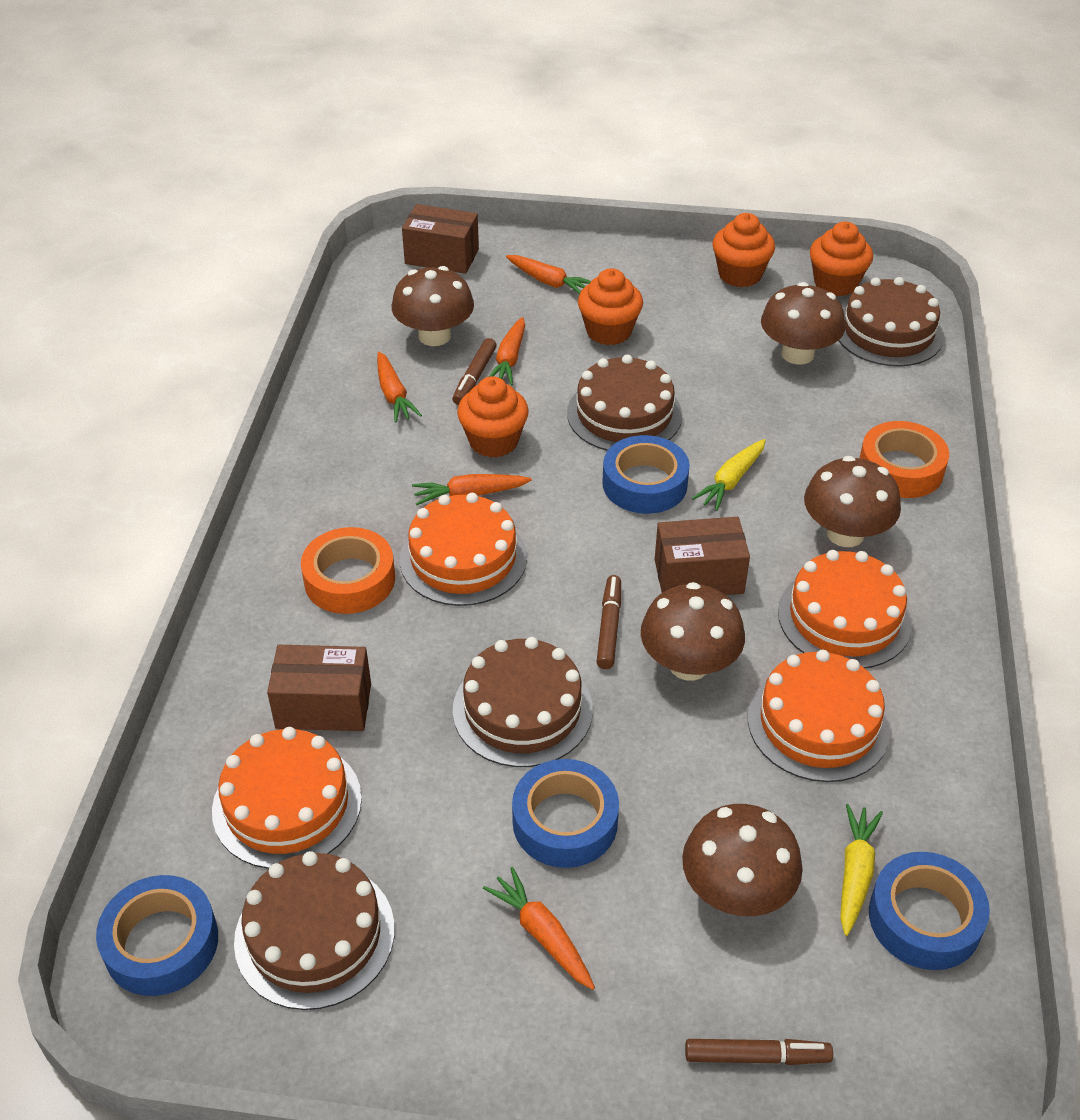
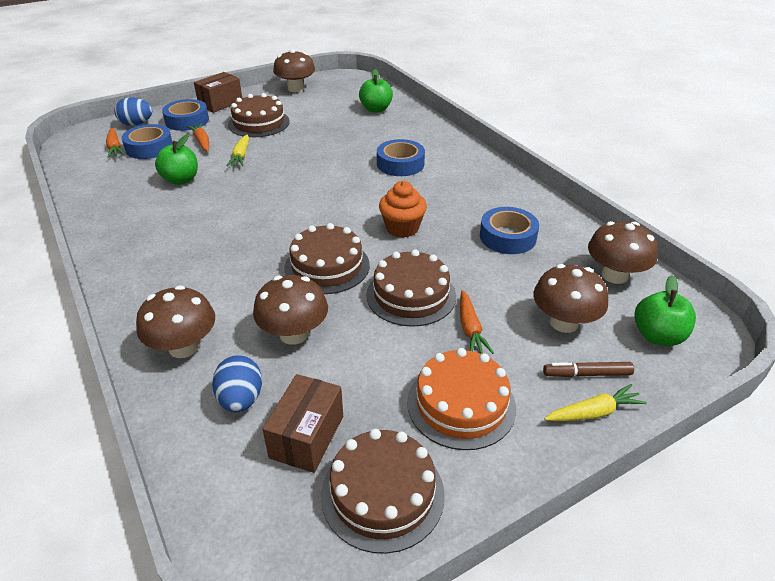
blue egg: 0 -> 2
brown box: 3 -> 2
brown marker: 3 -> 1
green apple: 0 -> 3
orange cake: 4 -> 1
orange carrot: 5 -> 3
orange cupcake: 4 -> 1
orange tape: 2 -> 0

